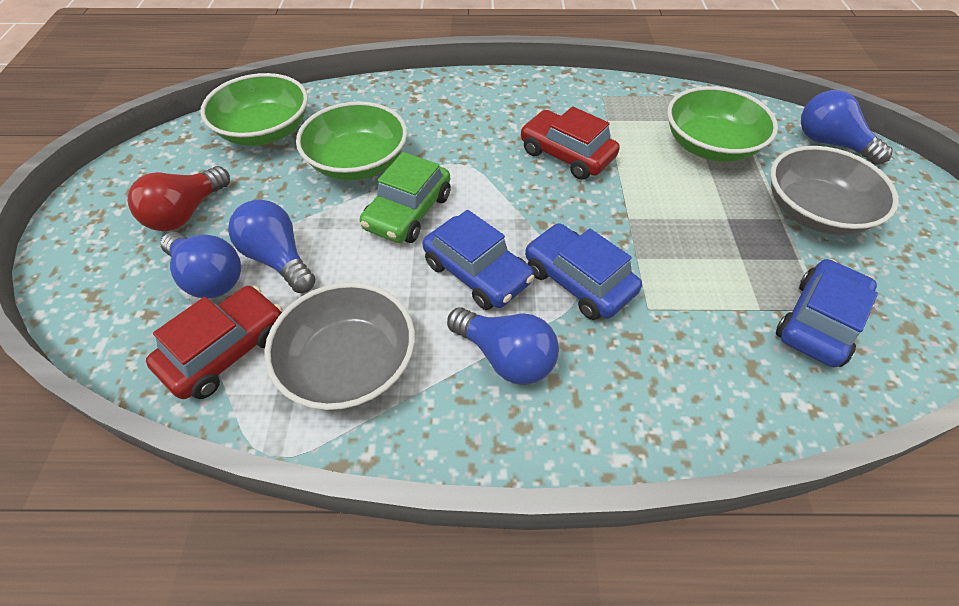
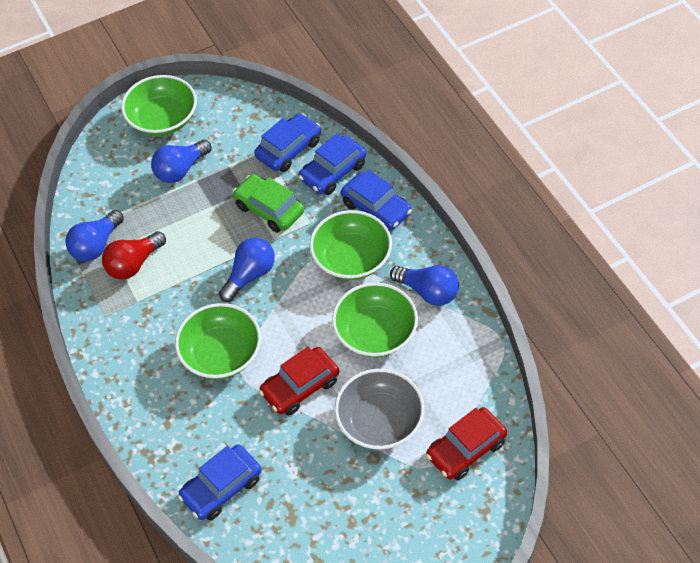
blue car: 3 -> 4
green bowl: 3 -> 4
grey bowl: 2 -> 1

